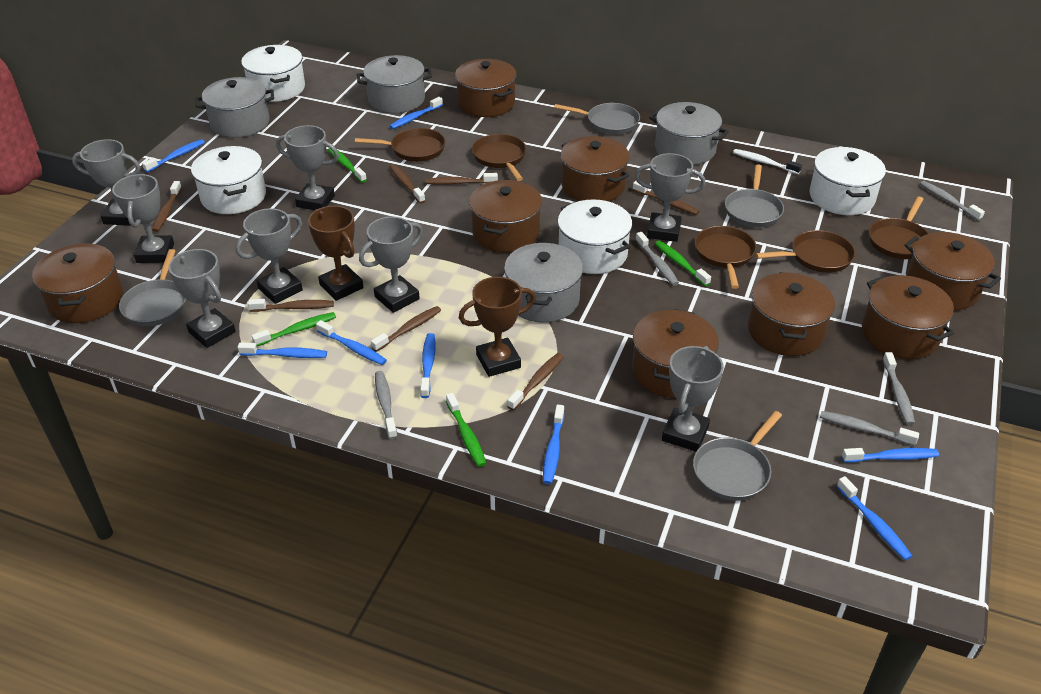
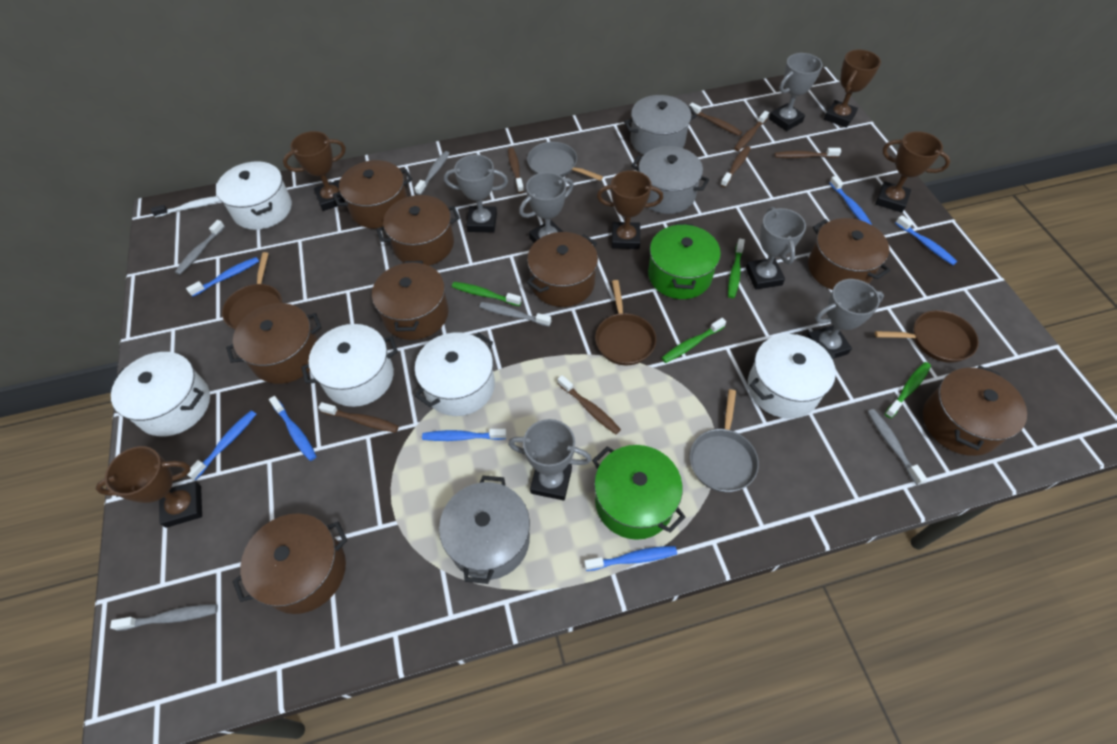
blue toothbrush: 8 -> 7
brown pan: 5 -> 3
brown trophy: 2 -> 5
green pot: 0 -> 2
grey pan: 4 -> 2
grey pot: 4 -> 3
grey trophy: 8 -> 6
white pot: 4 -> 5

